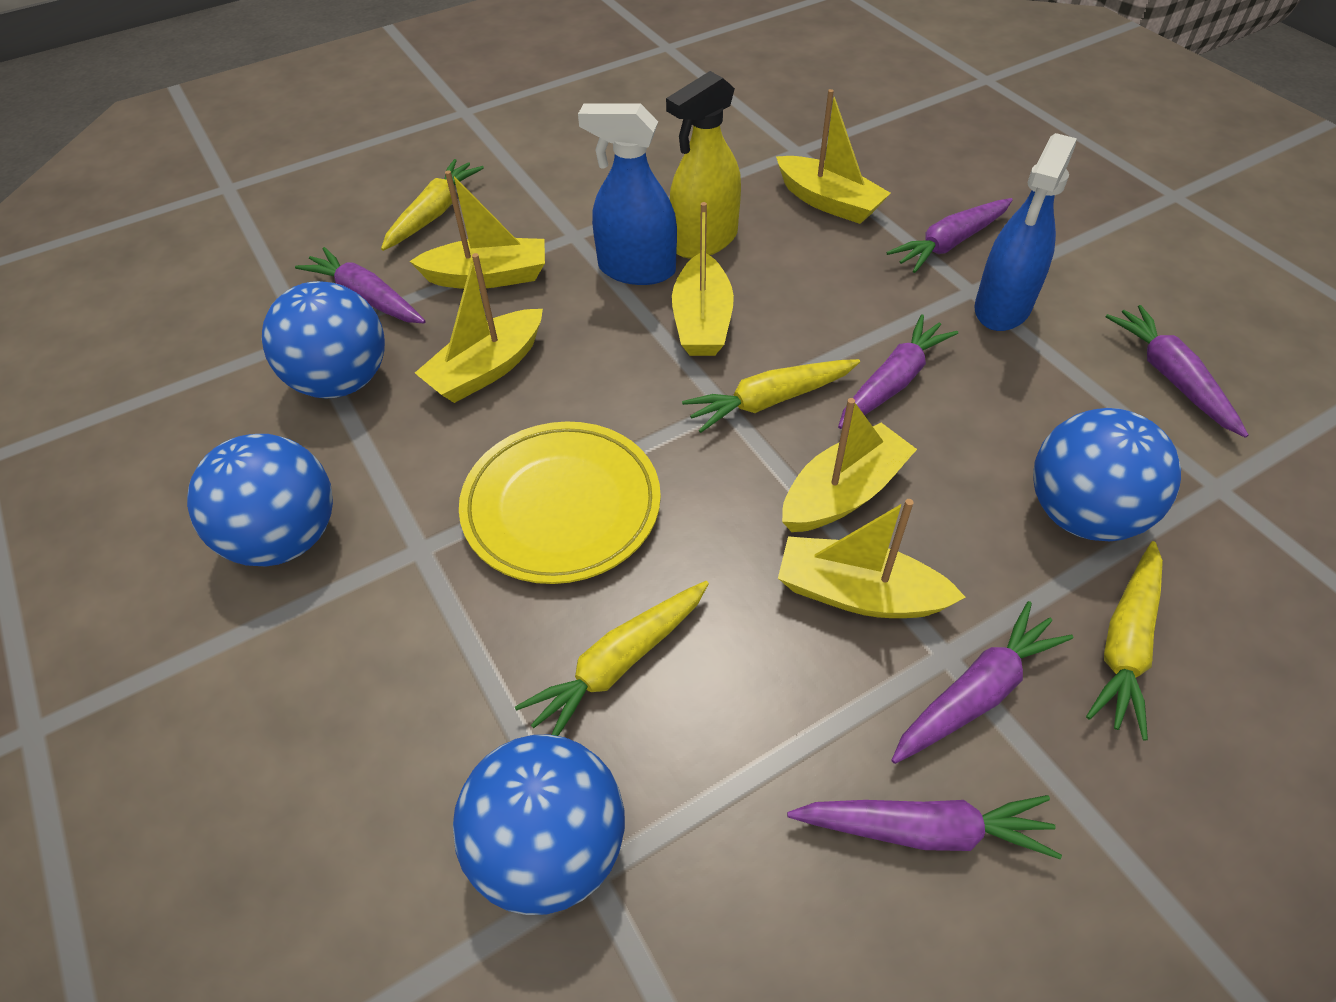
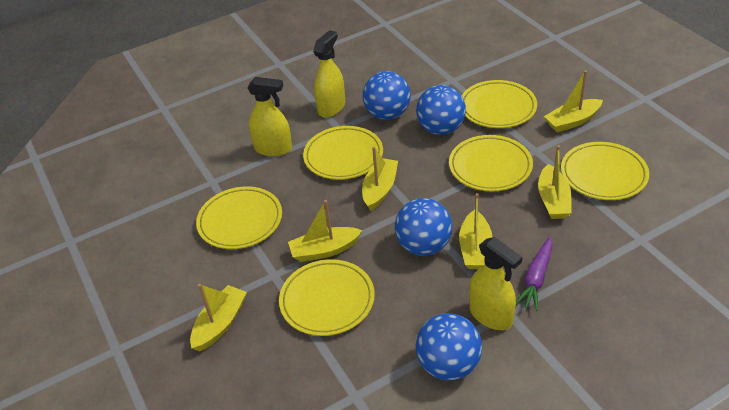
blue spray bottle: 2 -> 0
purple carrot: 6 -> 1
yellow carrot: 4 -> 0
yellow plate: 1 -> 6
yellow spray bottle: 1 -> 3

